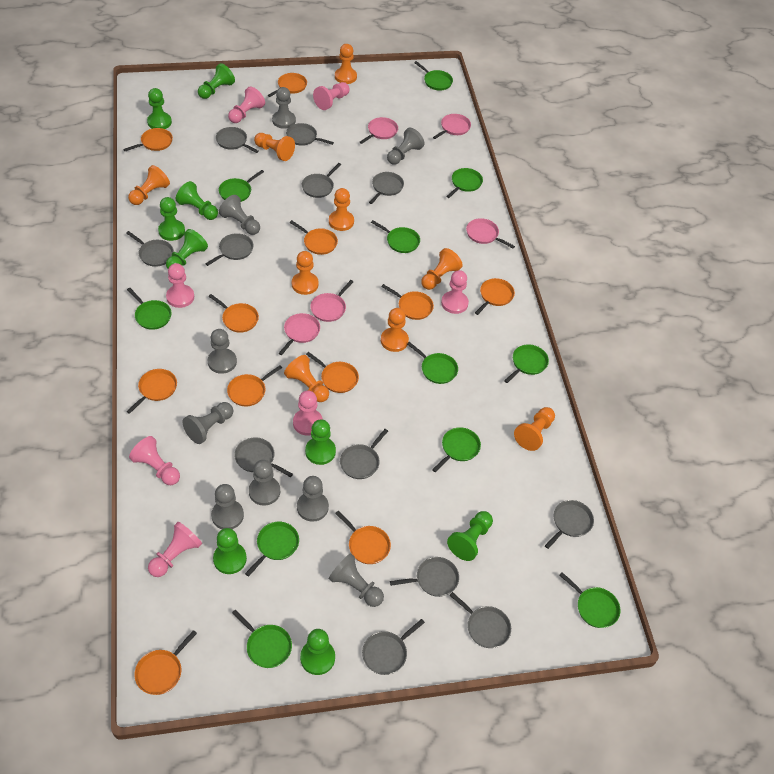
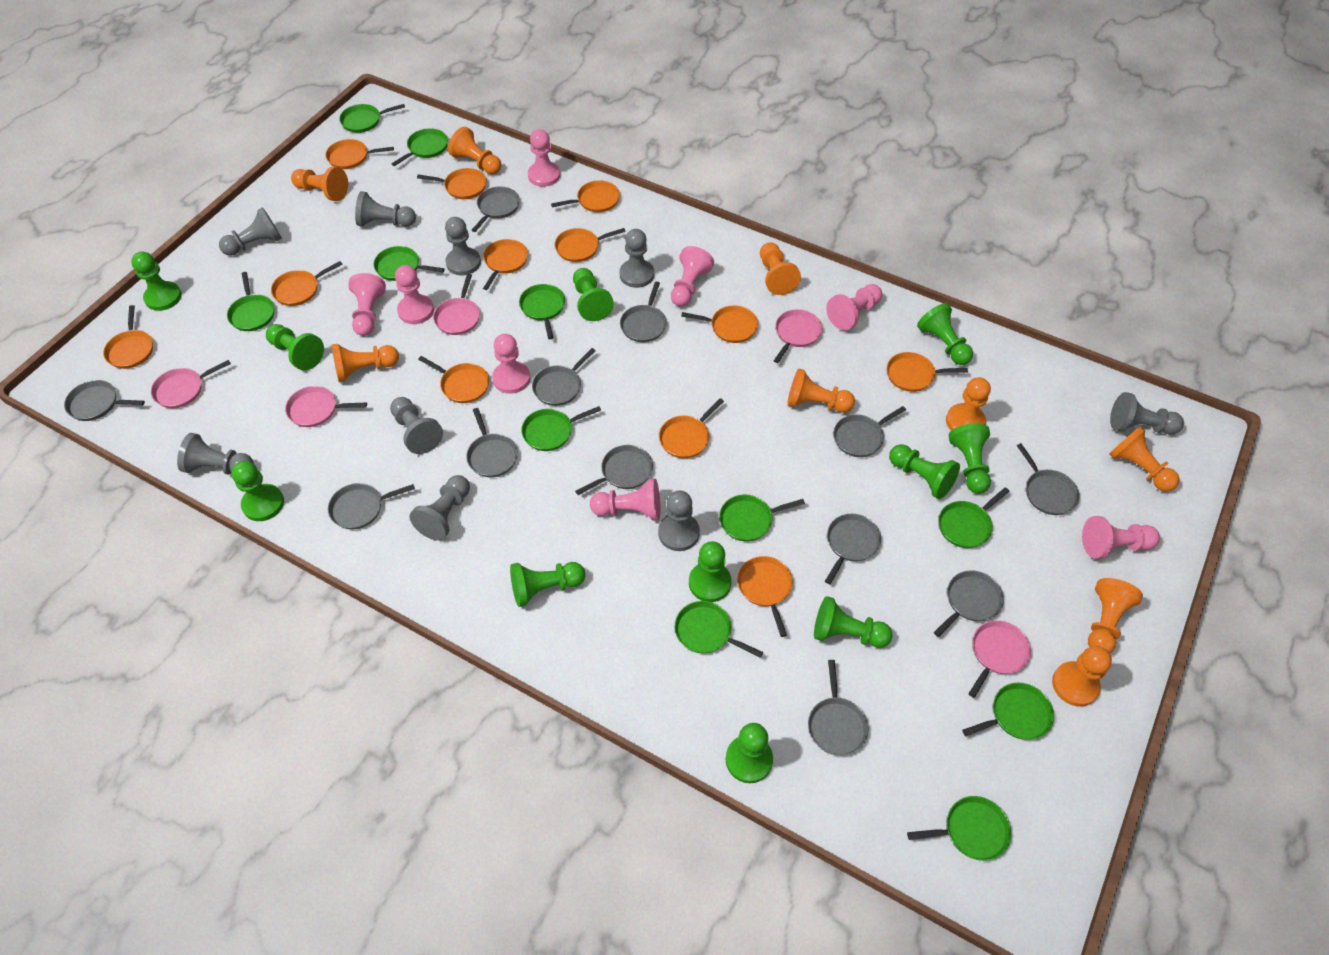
green pawn: 9 -> 11
orange pan: 11 -> 12
pink pawn: 7 -> 8

